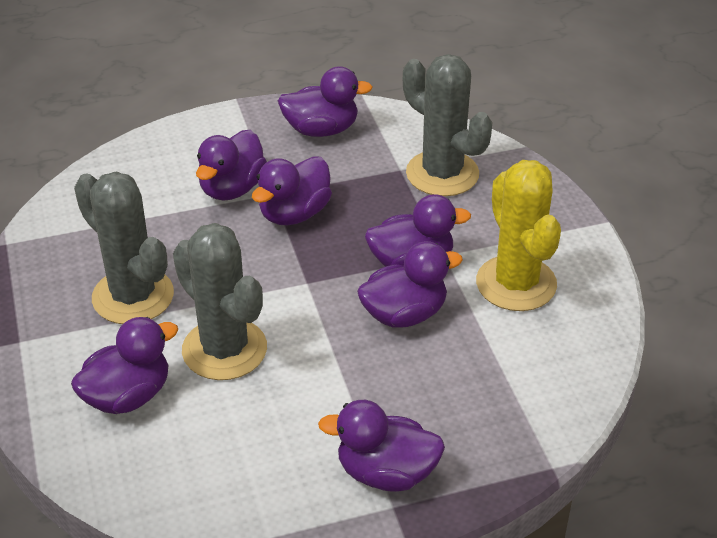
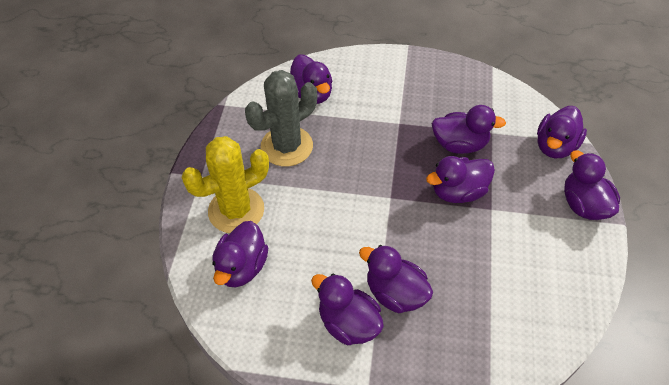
grey cactus: 3 -> 1
purple duck: 7 -> 8

